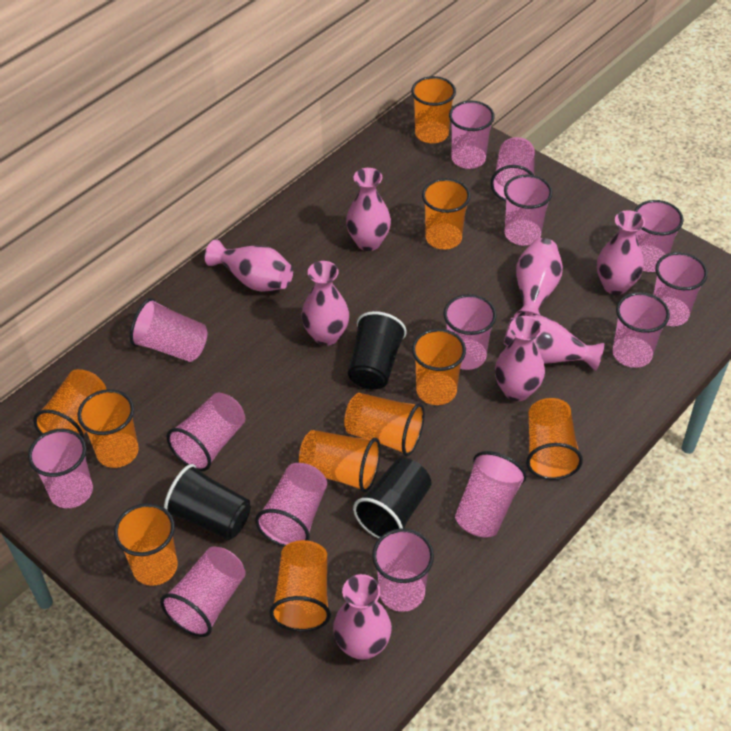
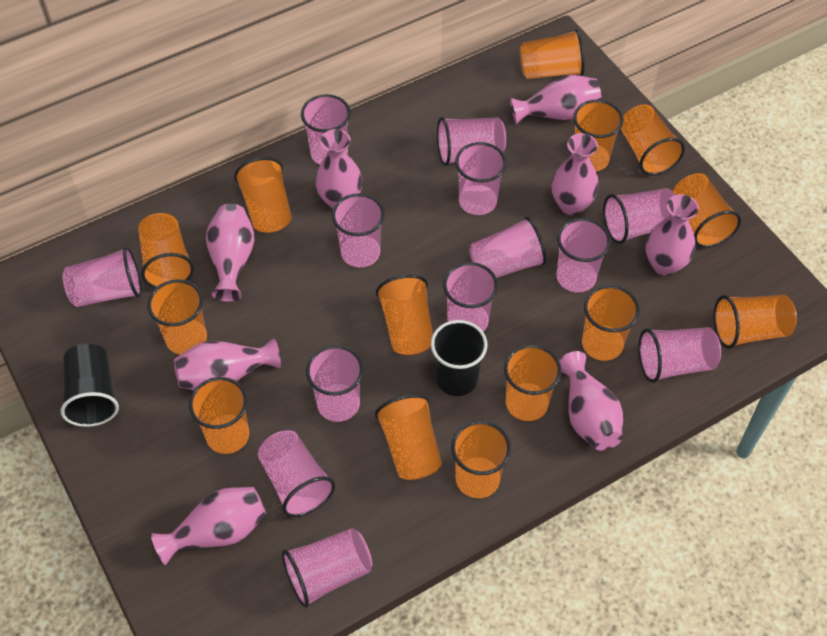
black cup: 3 -> 2
orange cup: 10 -> 14
pink cup: 14 -> 13

